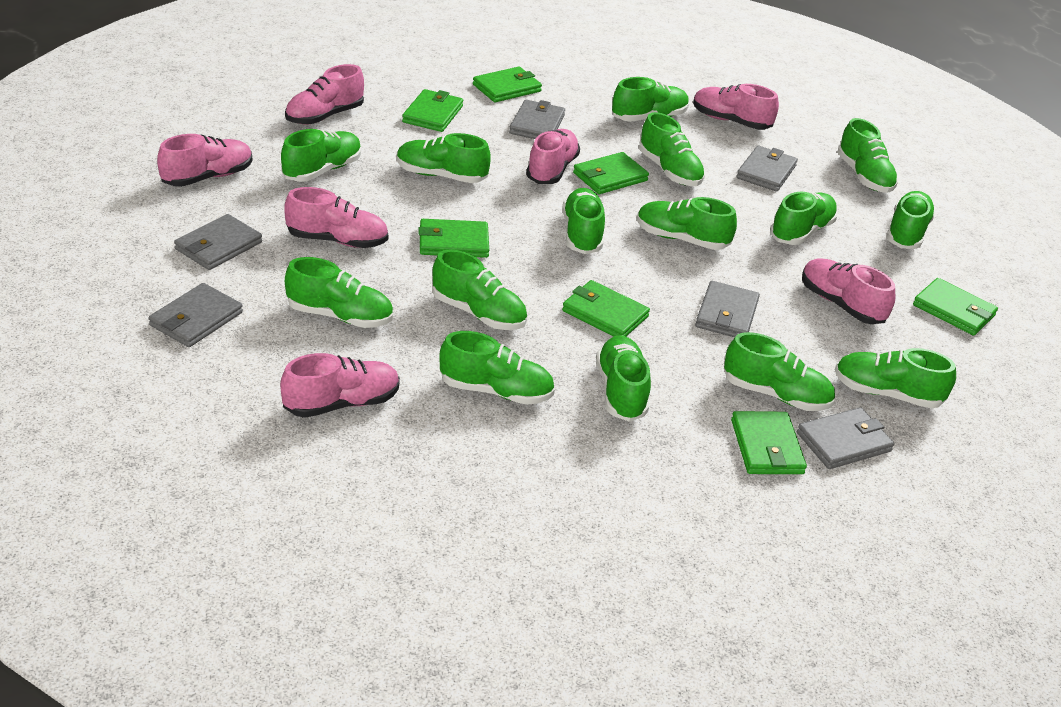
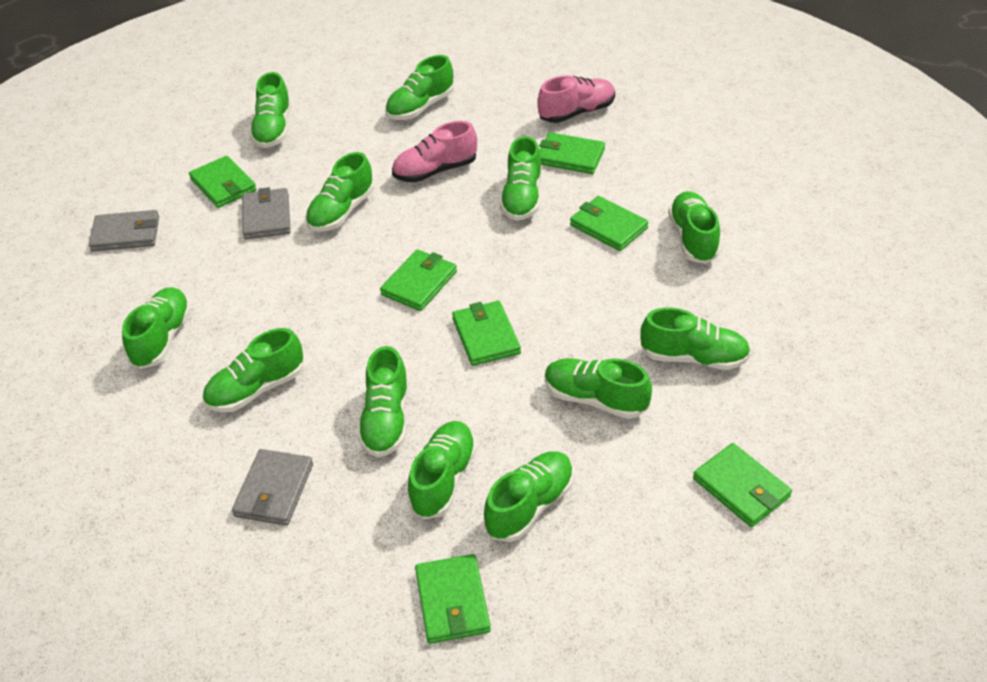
green shoe: 15 -> 12
grey wallet: 6 -> 3
pink shoe: 7 -> 2

